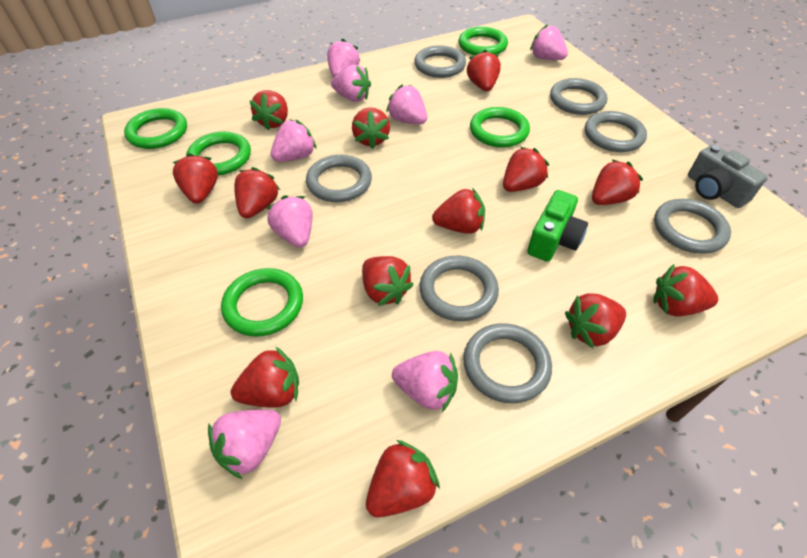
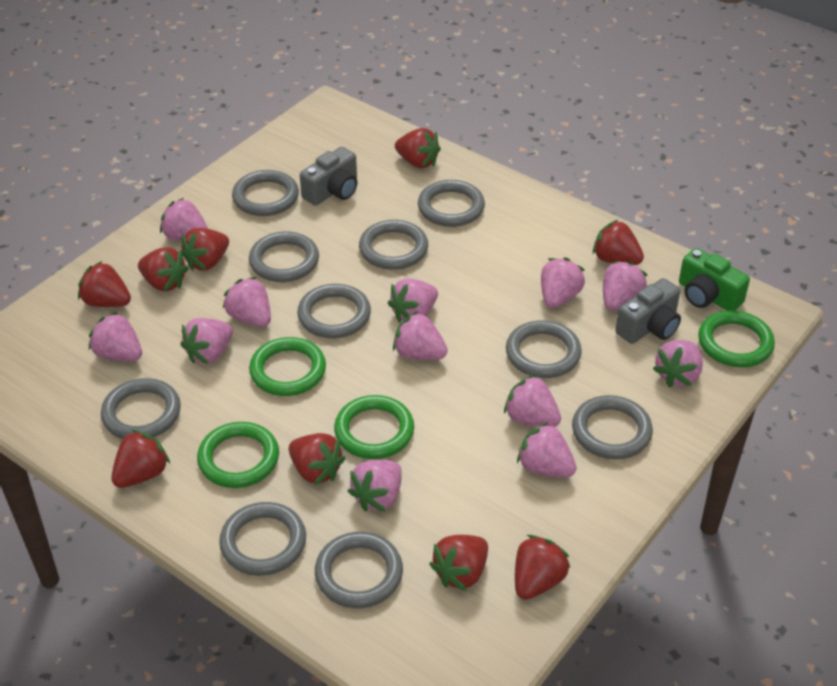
green ring: 5 -> 4
grey camera: 1 -> 2
grey ring: 7 -> 10
pink strawberry: 8 -> 12
red strawberry: 13 -> 9

